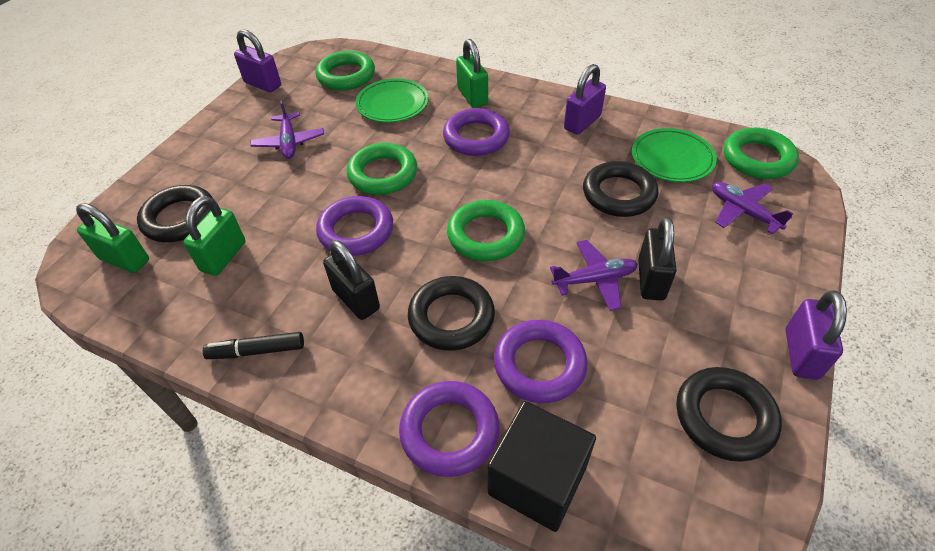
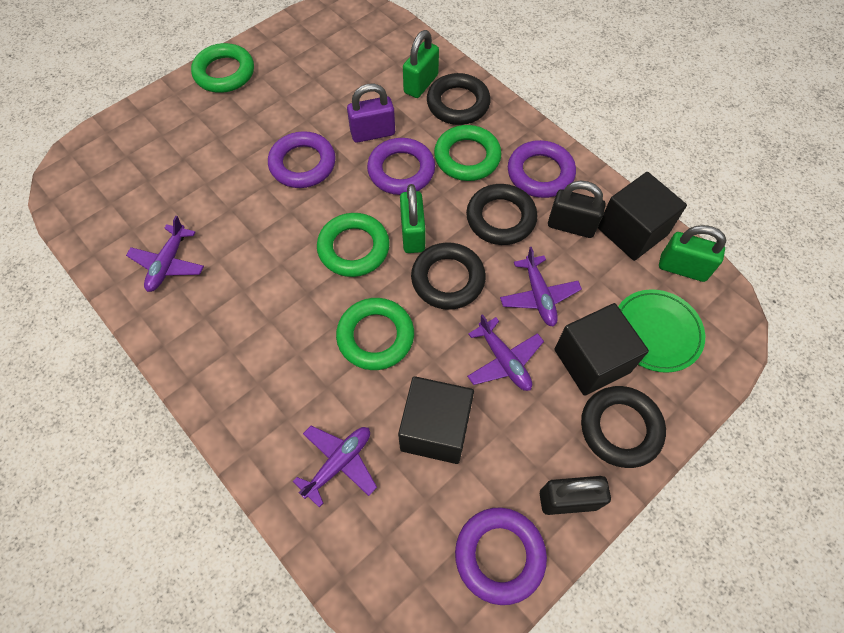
black cube: 1 -> 3
black marker: 1 -> 0
green plate: 2 -> 1
purple padlock: 3 -> 1
purple plane: 3 -> 4

